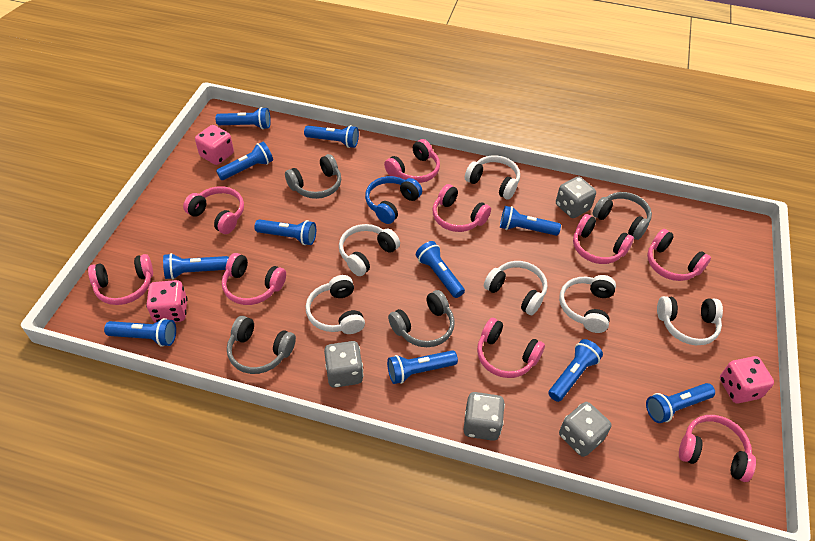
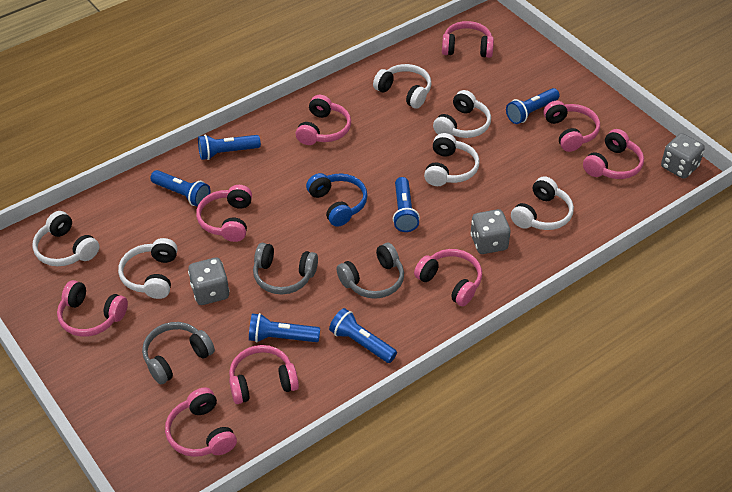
blue flashlight: 11 -> 6
grey dice: 4 -> 3
grey headphones: 4 -> 3
pink dice: 3 -> 0

